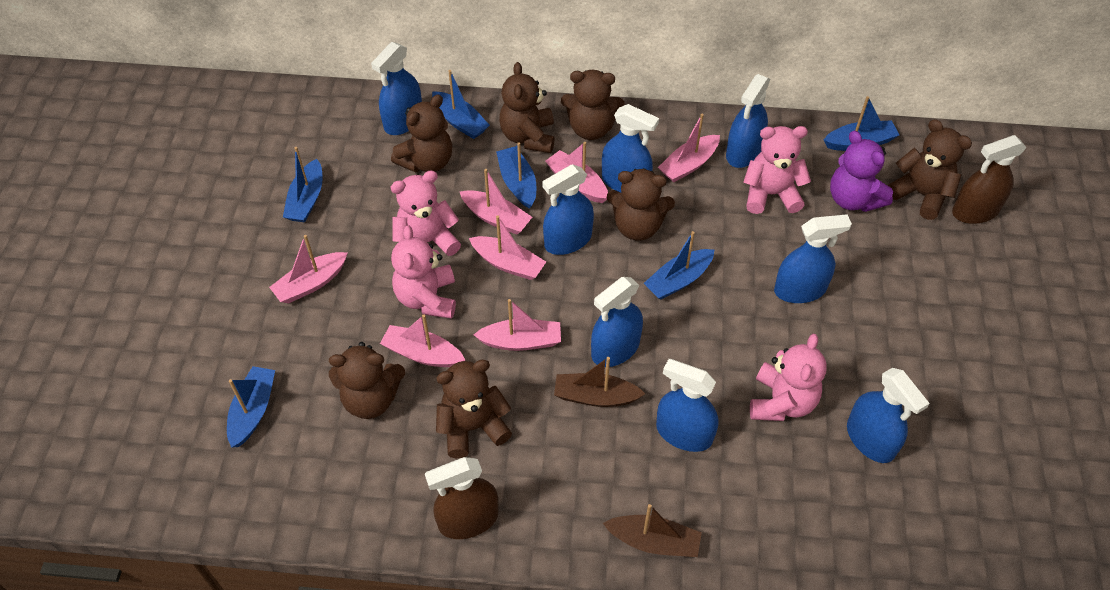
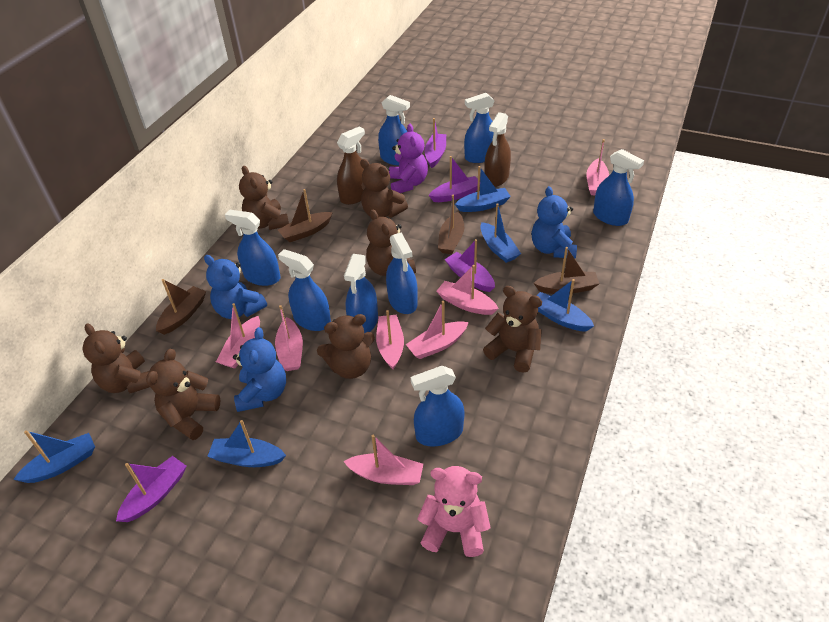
blue boat: 6 -> 5
blue teddy bear: 0 -> 3
brown boat: 2 -> 4
pink teddy bear: 4 -> 1
purple boat: 0 -> 4

